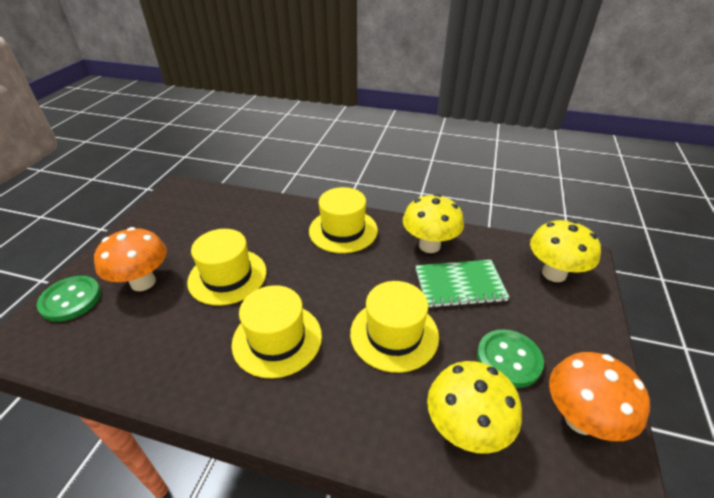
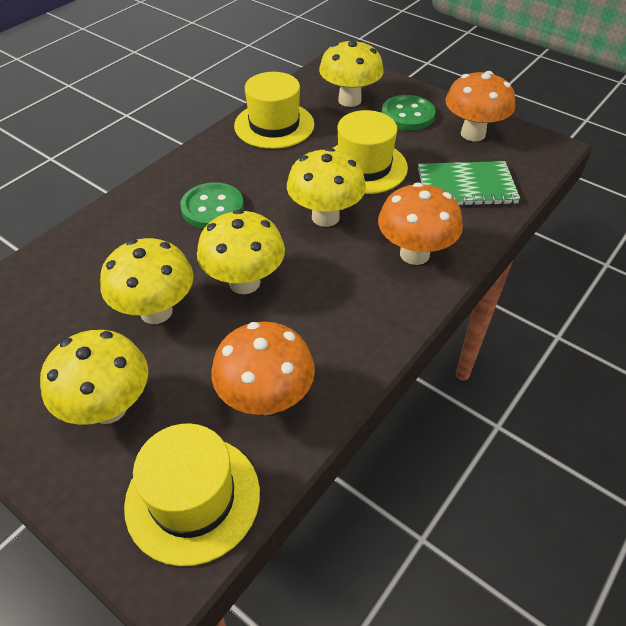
orange mushroom: 2 -> 3
yellow hat: 4 -> 3
yellow mushroom: 3 -> 5

